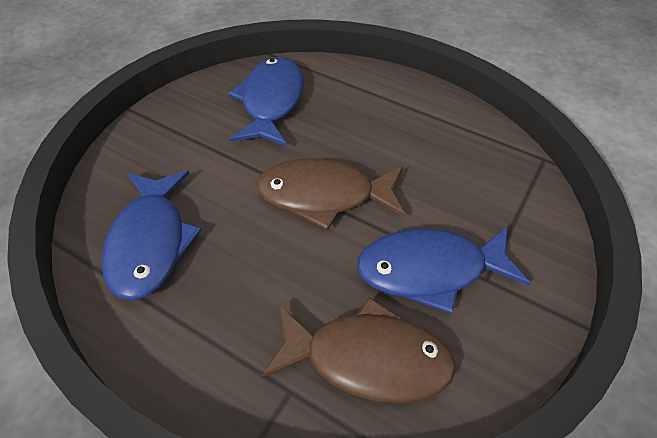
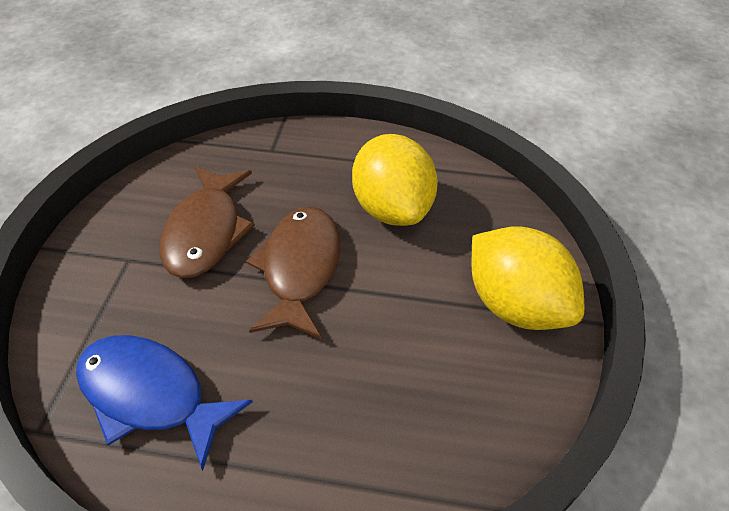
blue fish: 3 -> 1
yellow lemon: 0 -> 2

